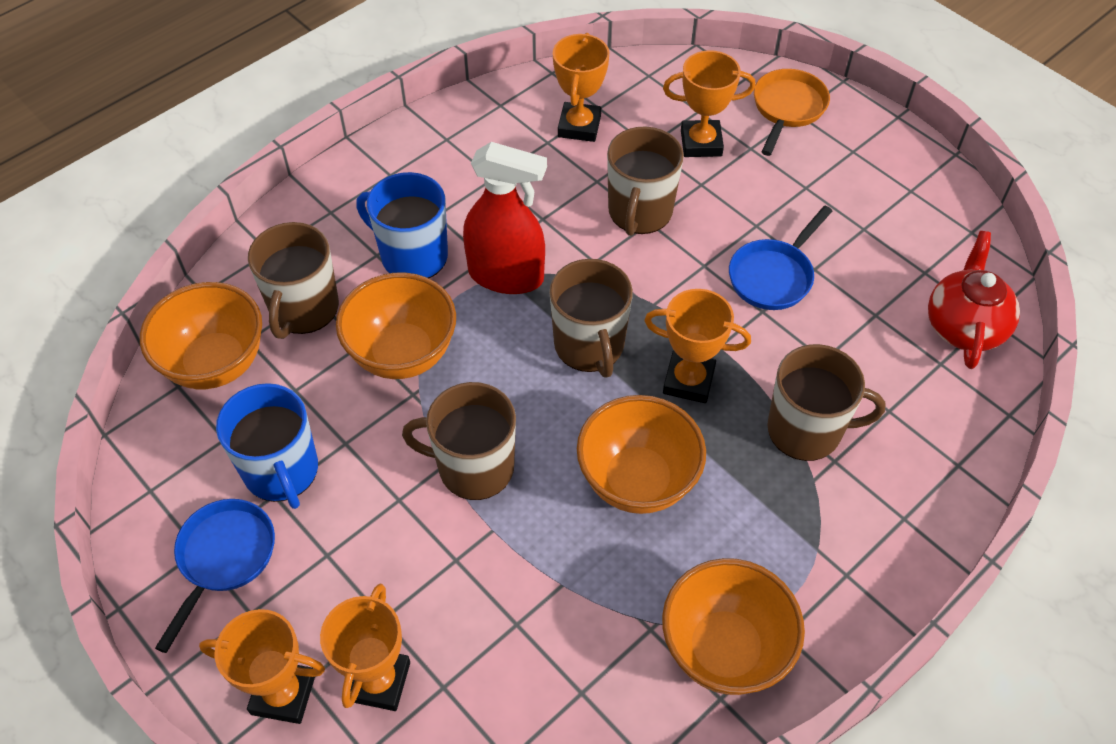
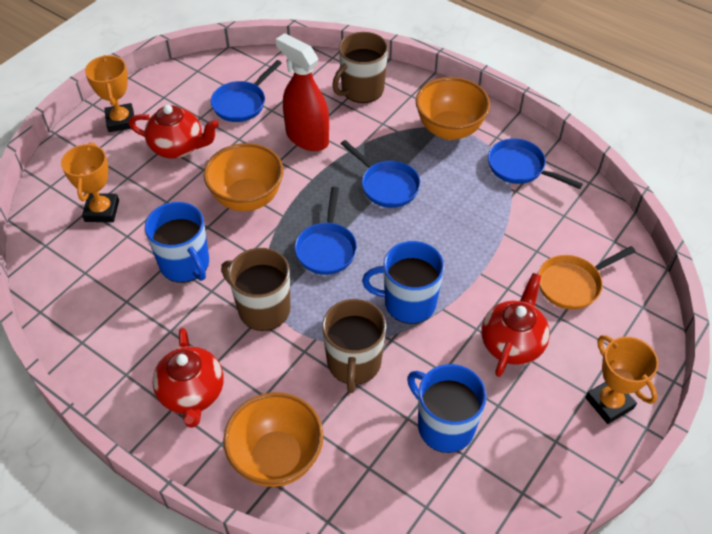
blue mug: 2 -> 3
blue pan: 2 -> 4
brown mug: 5 -> 3
orange bowl: 4 -> 3
orange trophy: 5 -> 3
red teapot: 1 -> 3

